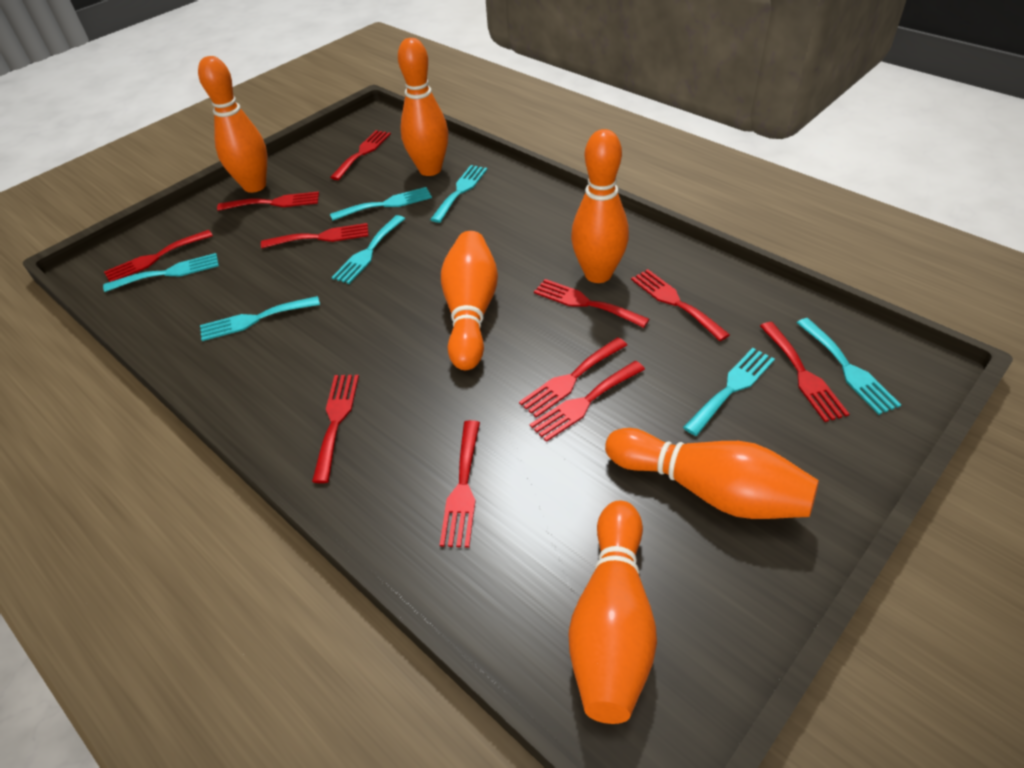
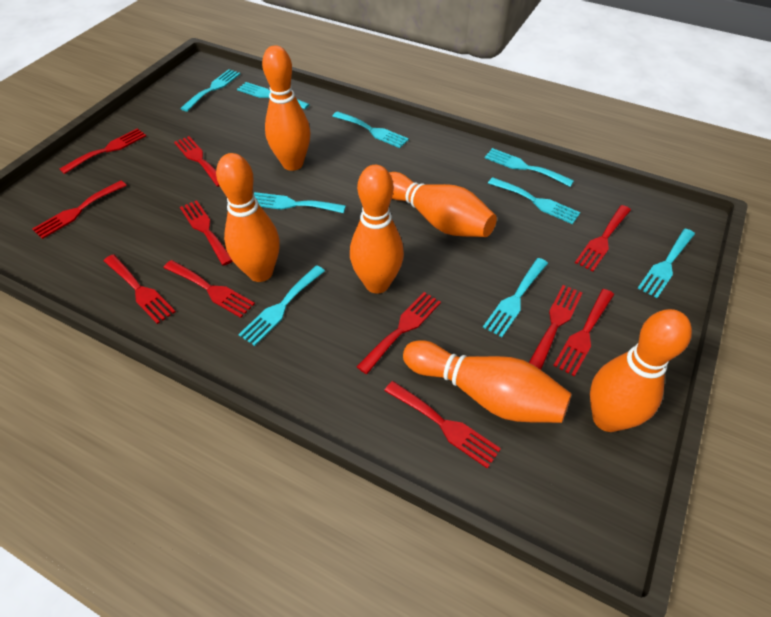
turquoise fork: 7 -> 9

